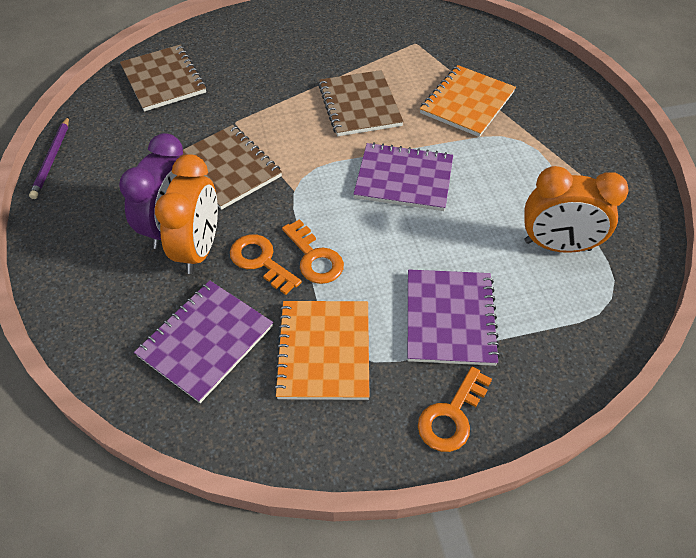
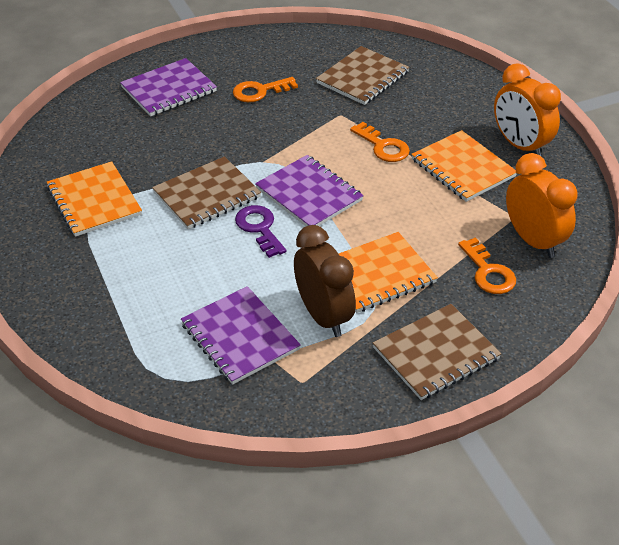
brown clock: 0 -> 1
orange notebook: 2 -> 3
purple clock: 1 -> 0
purple key: 0 -> 1
purple pencil: 1 -> 0

